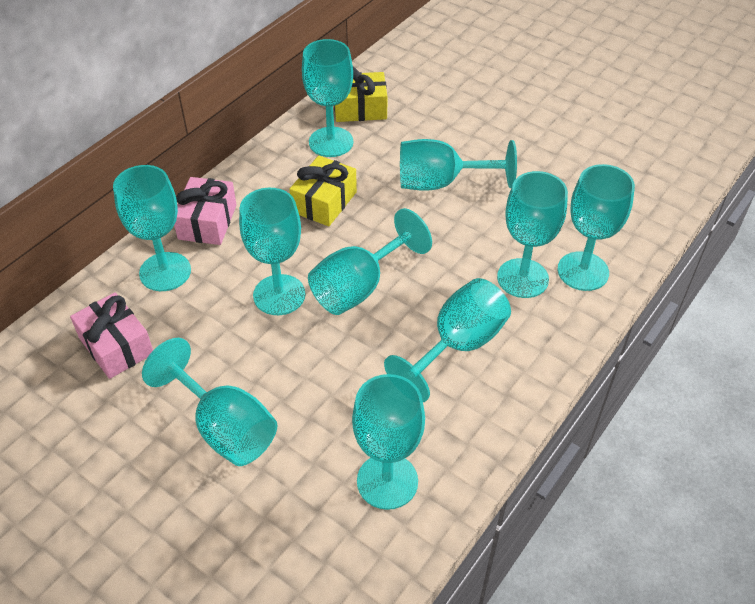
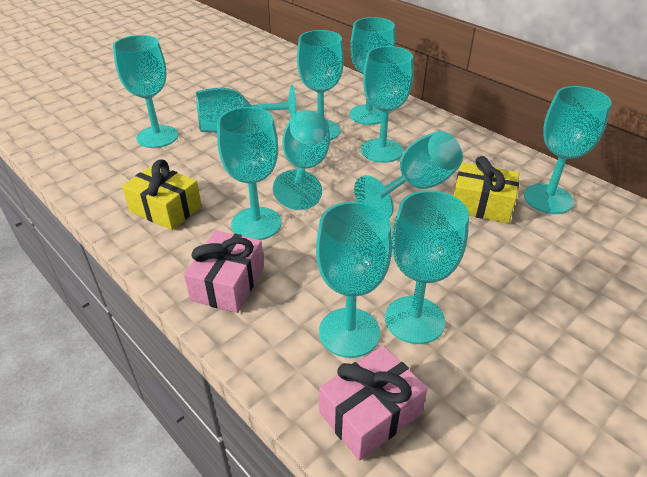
turquoise goblet: 10 -> 11

